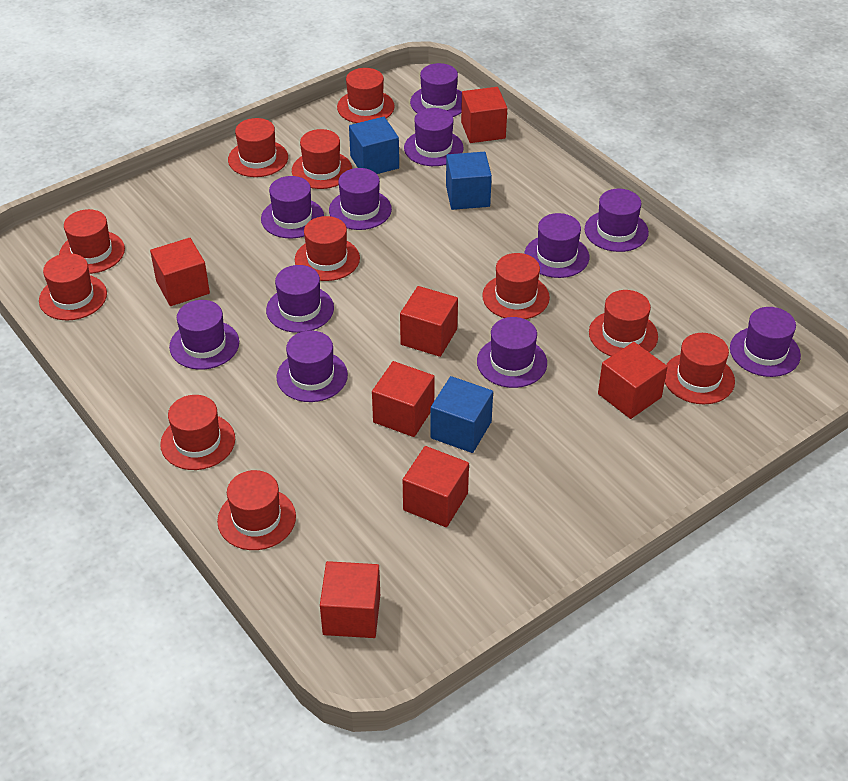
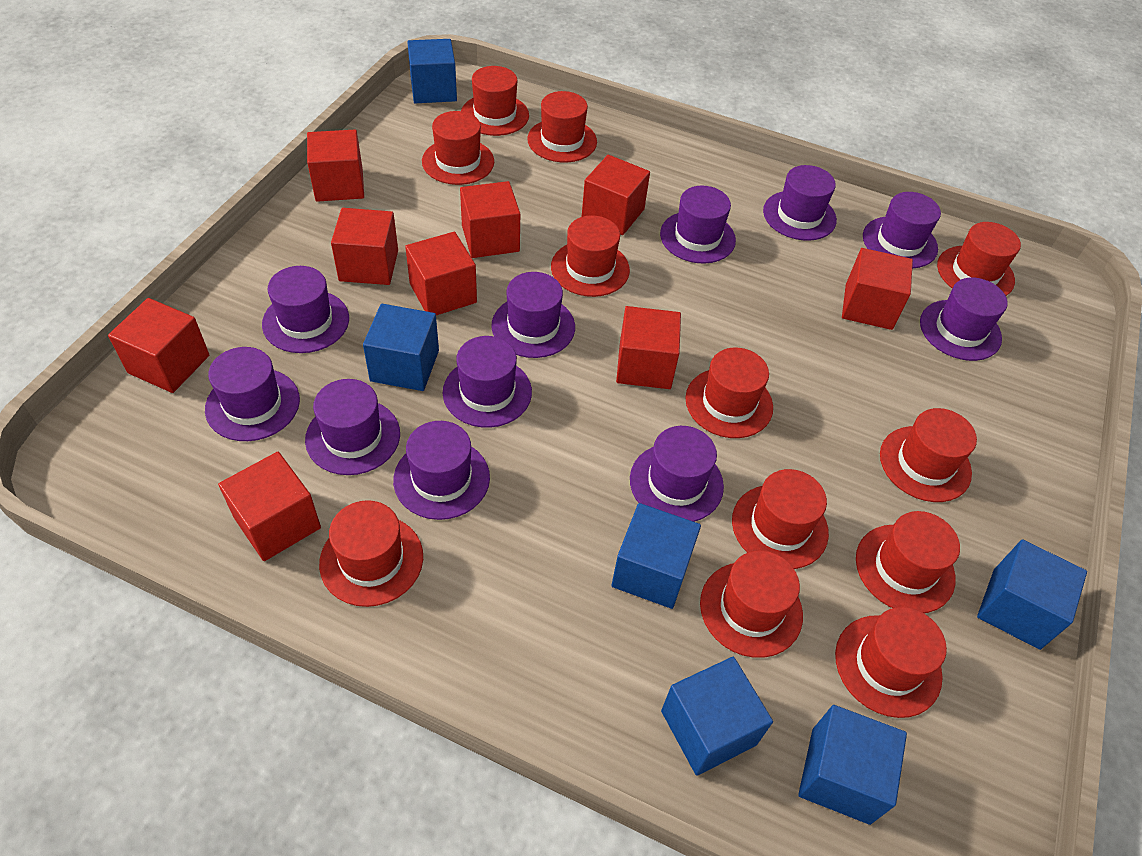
blue cube: 3 -> 6
red cube: 7 -> 9
red hat: 11 -> 12

